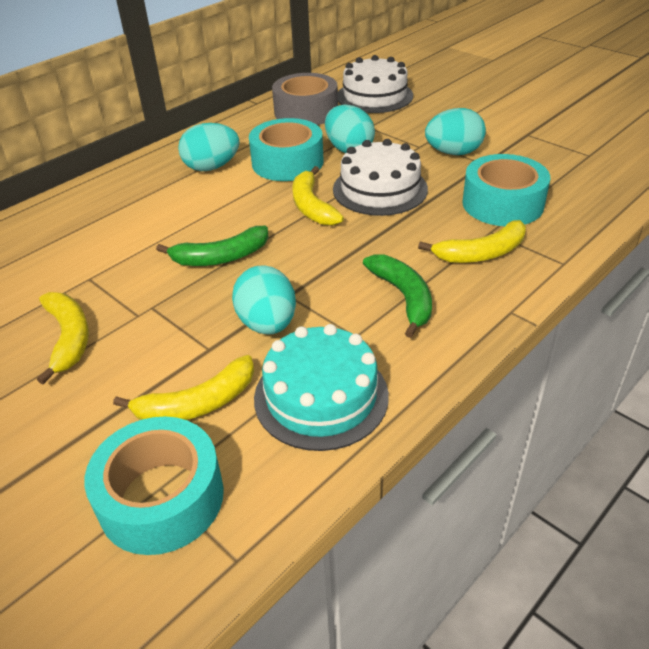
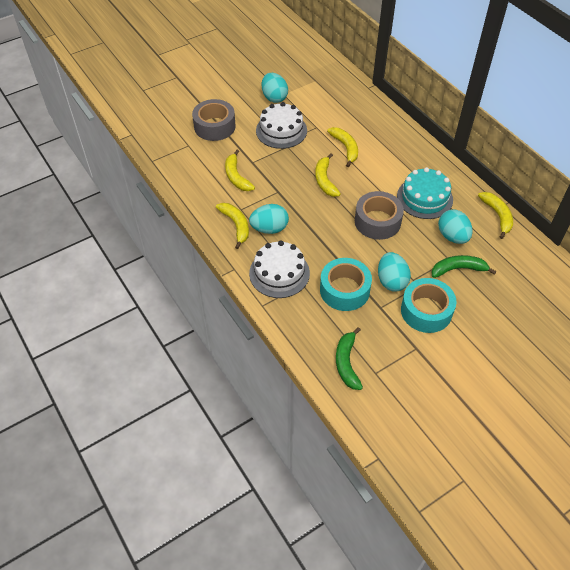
grey tape: 1 -> 2
turquoise tape: 3 -> 2
yellow banana: 4 -> 5

